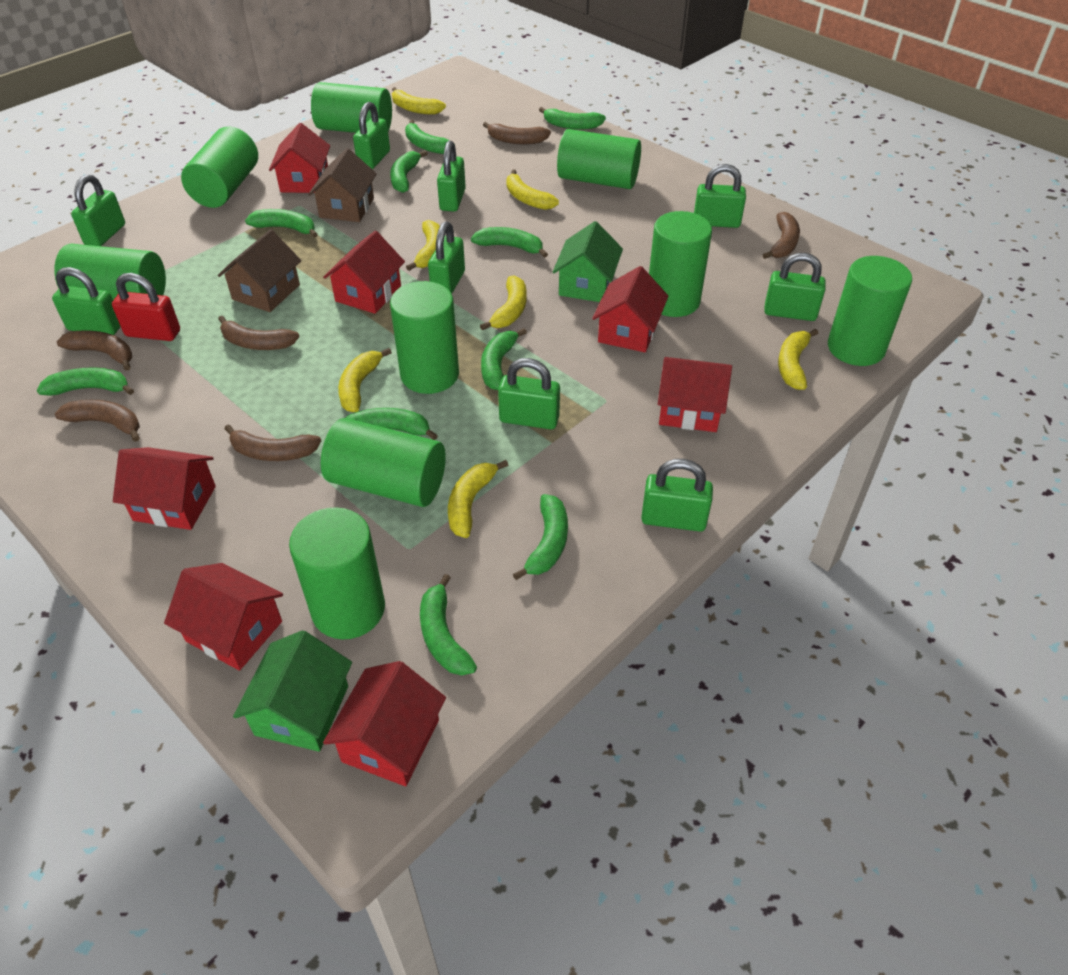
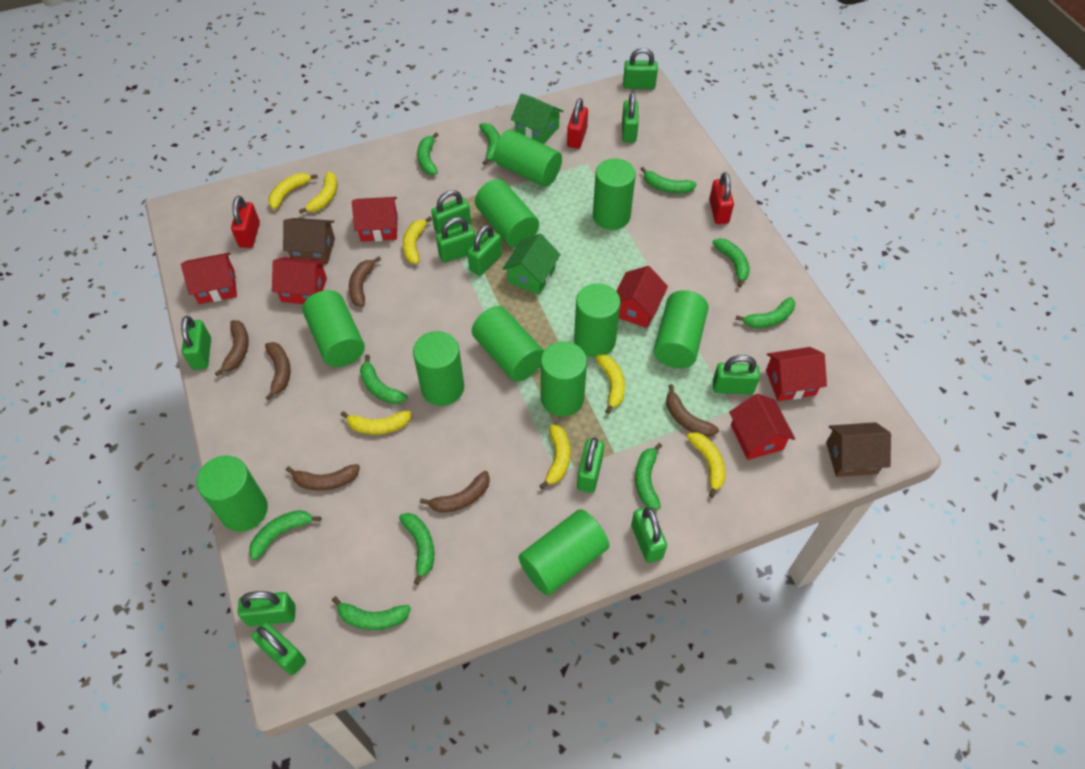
green cylinder: 9 -> 11
green padlock: 9 -> 11
red house: 7 -> 6
red padlock: 1 -> 3

